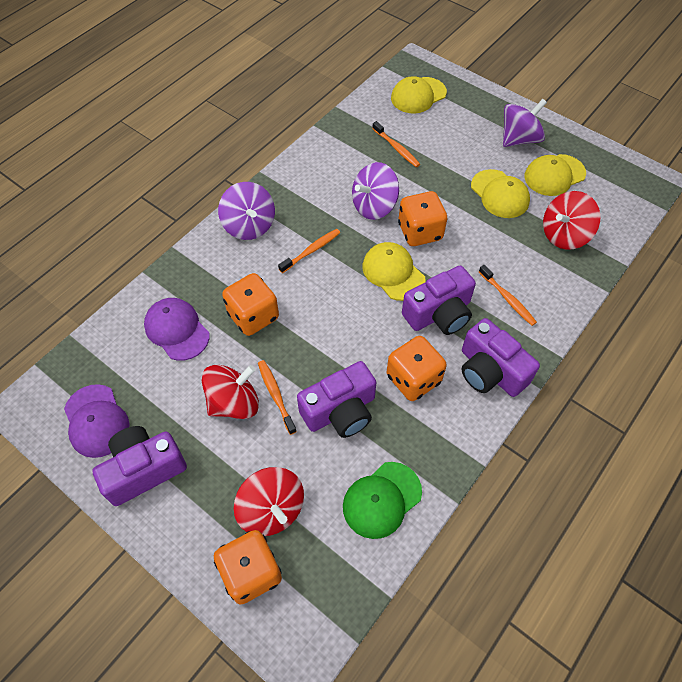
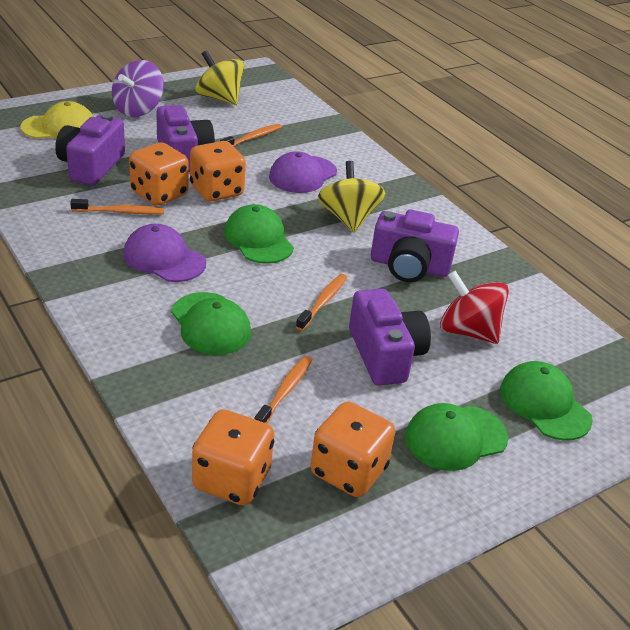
green cap: 1 -> 4
purple spinning top: 3 -> 1
red spinning top: 3 -> 1
yellow cap: 4 -> 1
yellow spinning top: 0 -> 2

